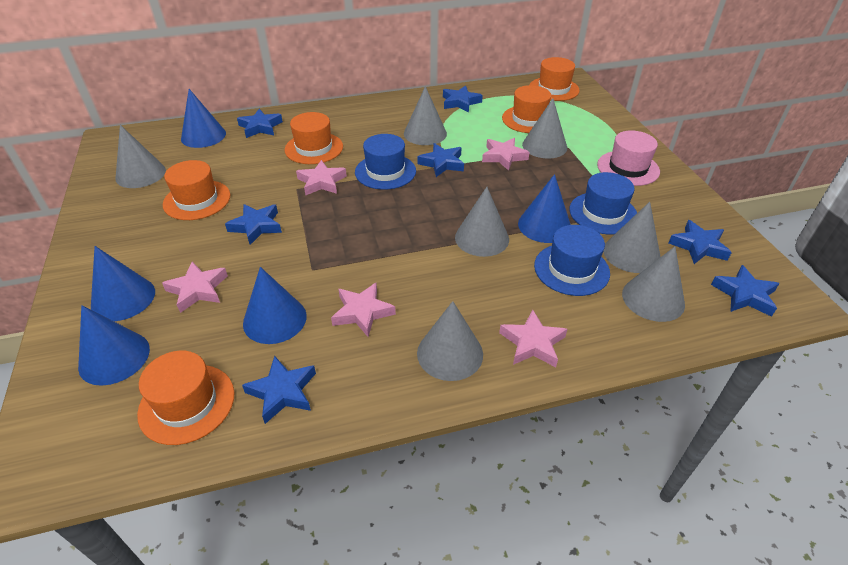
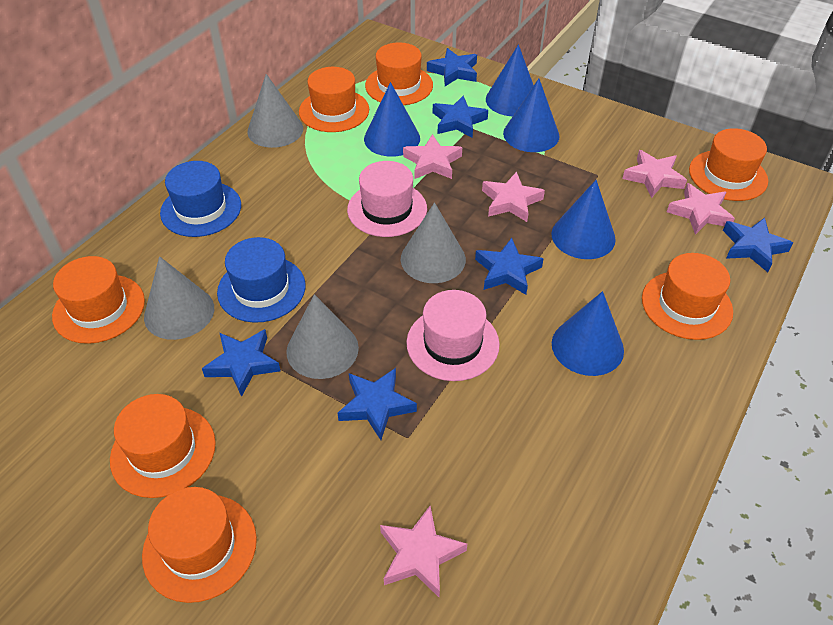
blue hat: 3 -> 2
blue star: 7 -> 6
grey cone: 7 -> 4
orange hat: 5 -> 7
pink hat: 1 -> 2

